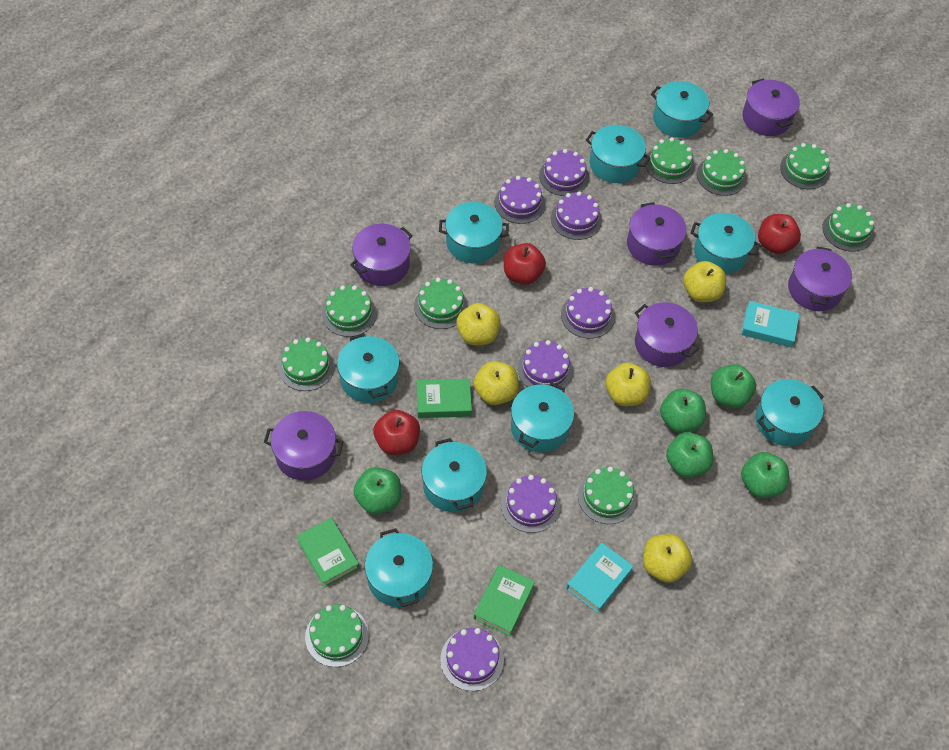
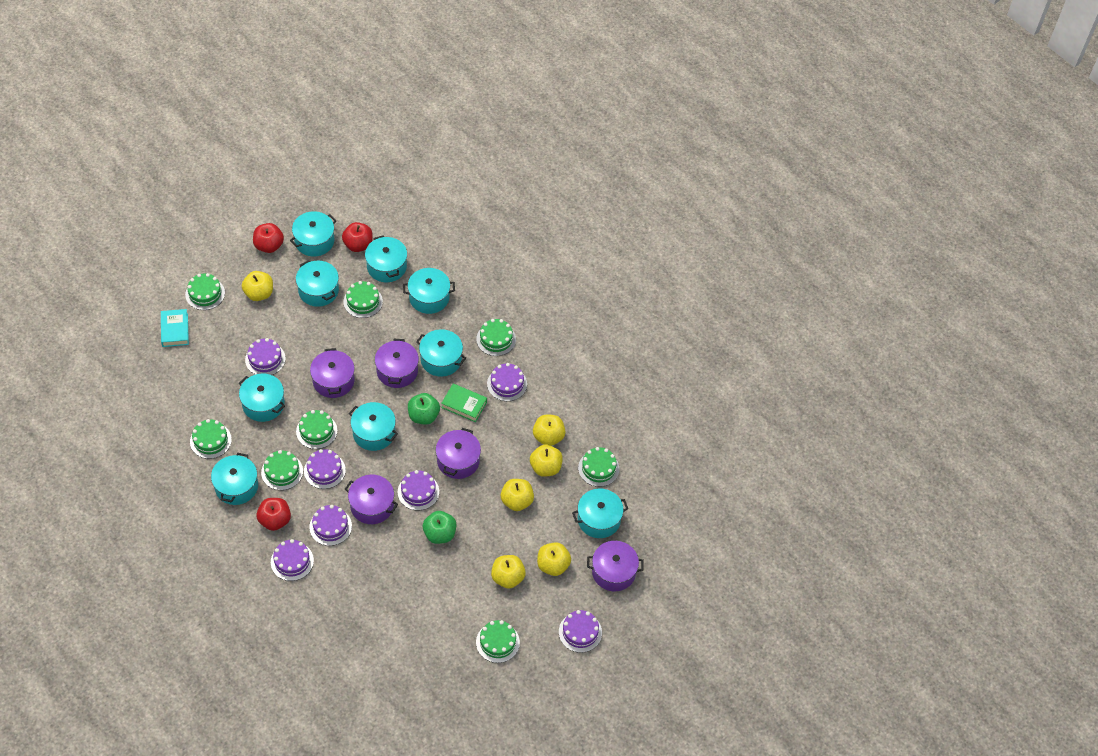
green apple: 5 -> 2
green book: 3 -> 1
green cake: 9 -> 8
purple pot: 6 -> 5
turquoise book: 2 -> 1
yellow apple: 5 -> 6

